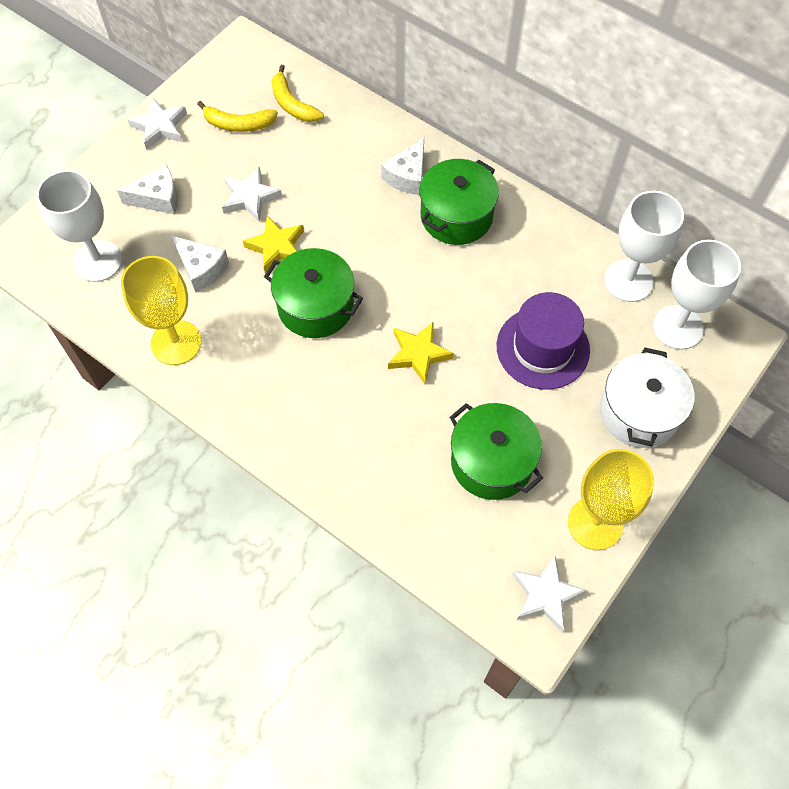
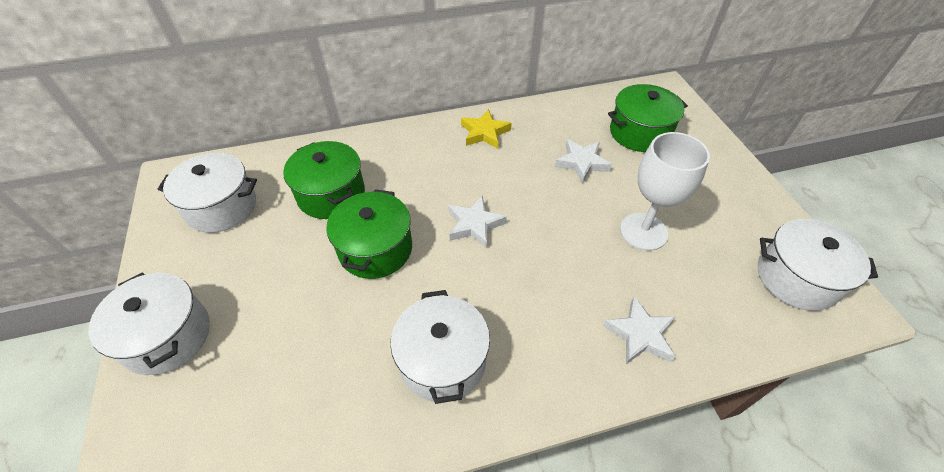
purple hat: 1 -> 0
white cheese: 3 -> 0
white goblet: 3 -> 1
white pot: 1 -> 4
yellow banana: 2 -> 0
yellow goblet: 2 -> 0
yellow star: 2 -> 1

